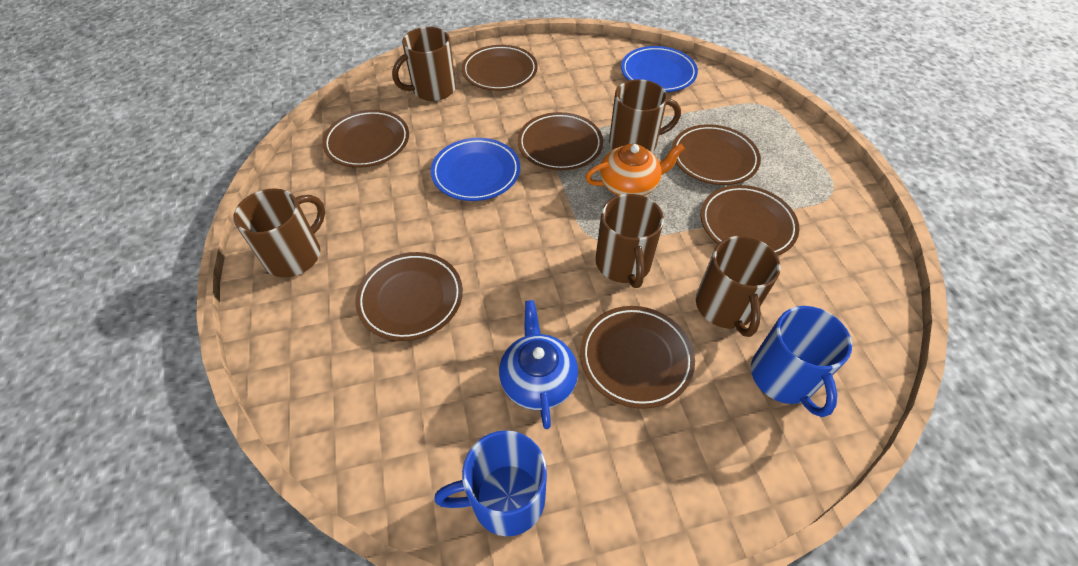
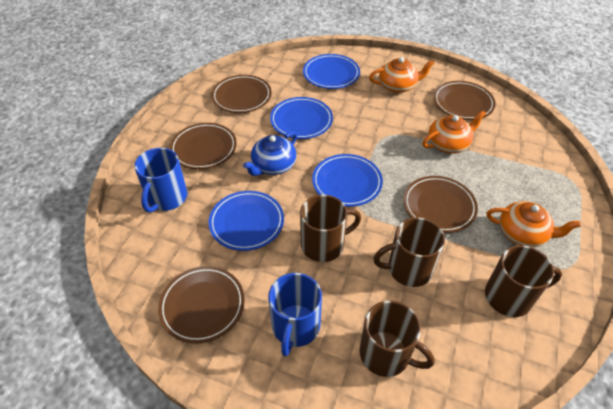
blue plate: 2 -> 4
brown mug: 5 -> 4
brown plate: 7 -> 5
orange teapot: 1 -> 3

